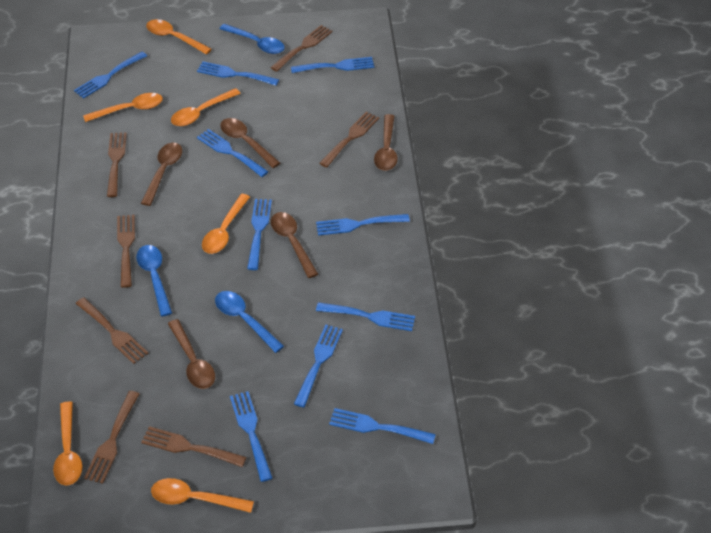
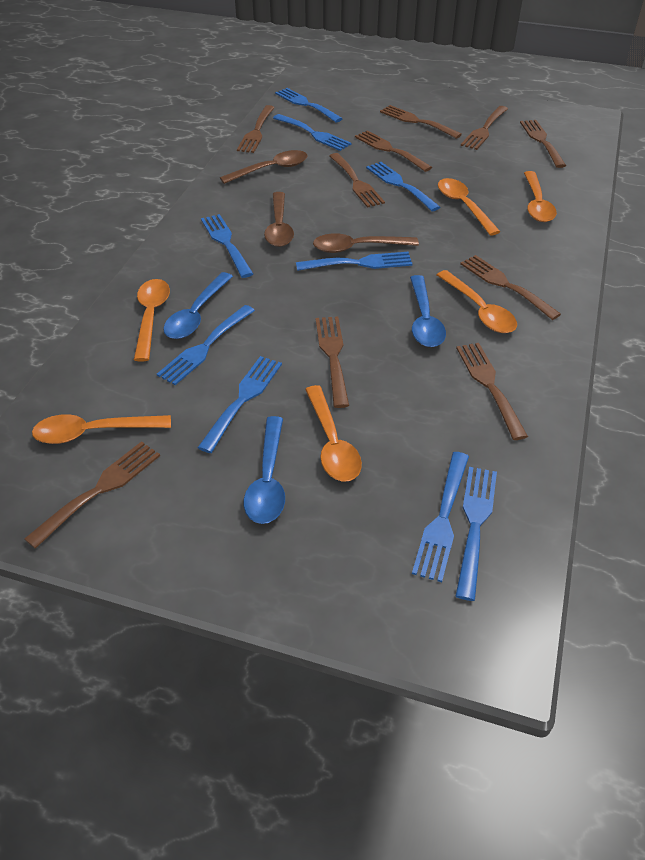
blue fork: 10 -> 9
brown fork: 7 -> 10
brown spoon: 5 -> 3

